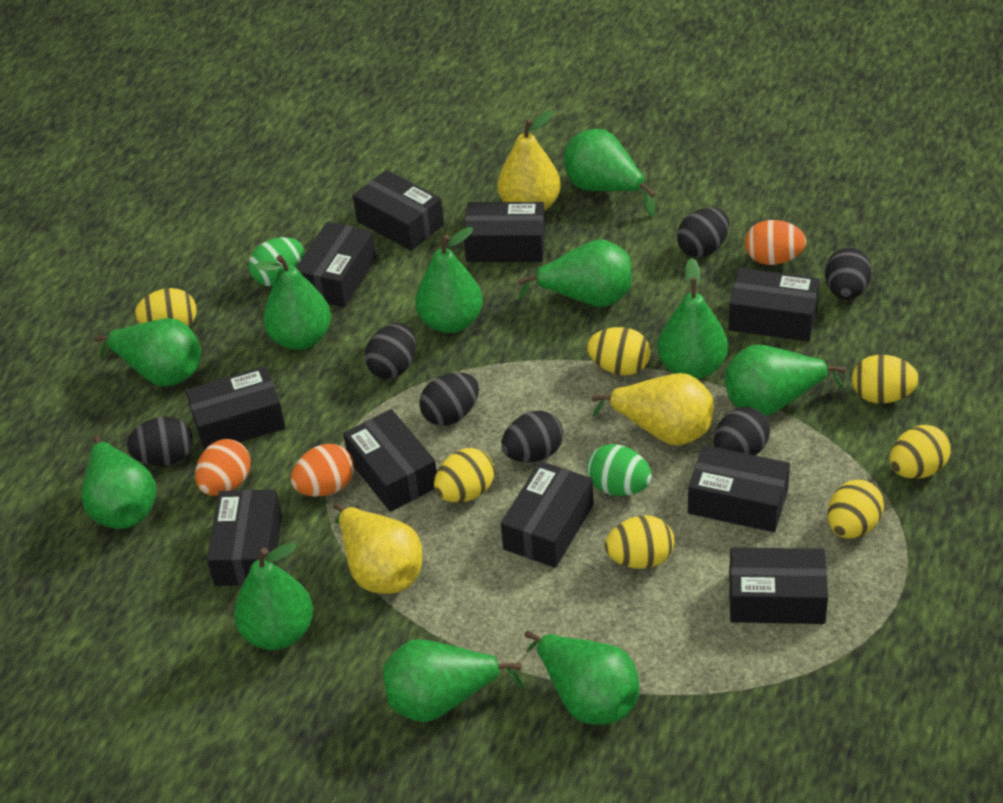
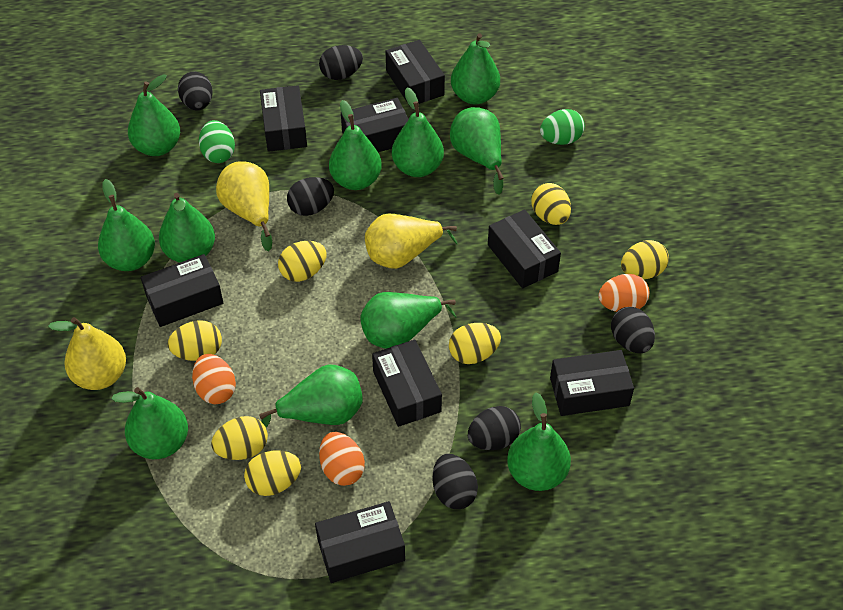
black box: 10 -> 8
black egg: 7 -> 6

